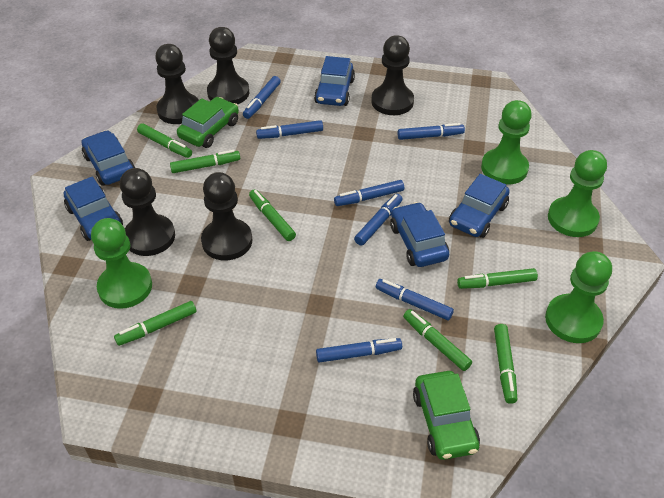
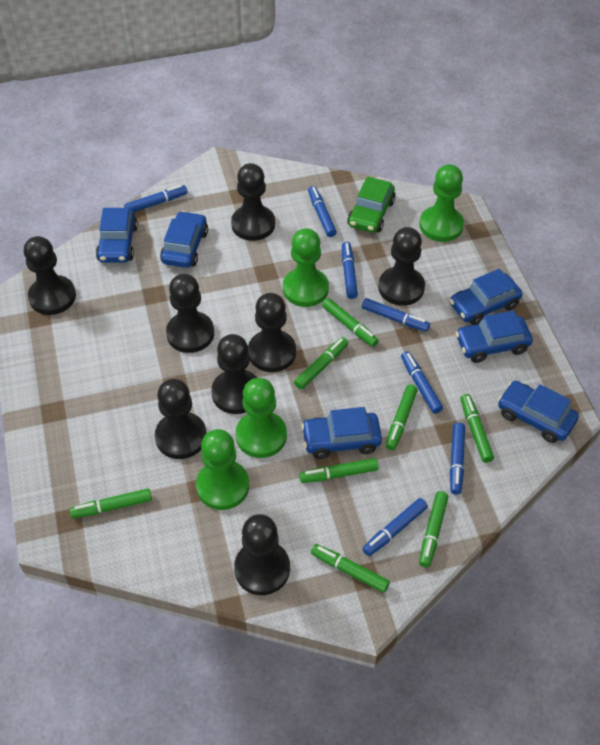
black pawn: 5 -> 8
blue car: 5 -> 6
green car: 2 -> 1
green marker: 7 -> 8

